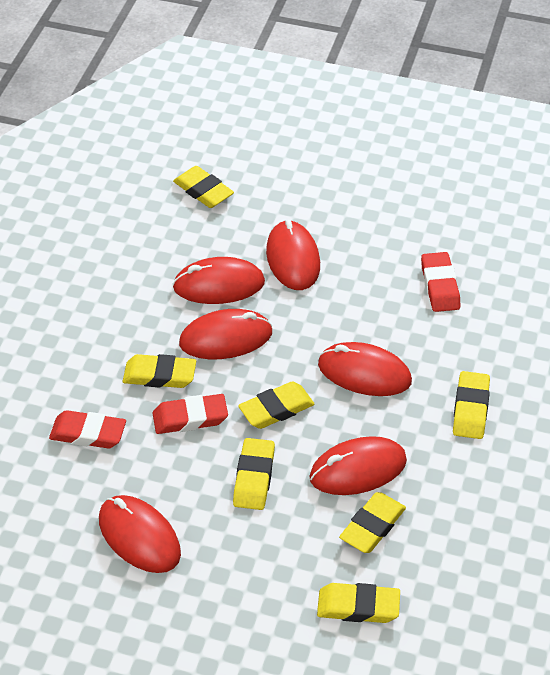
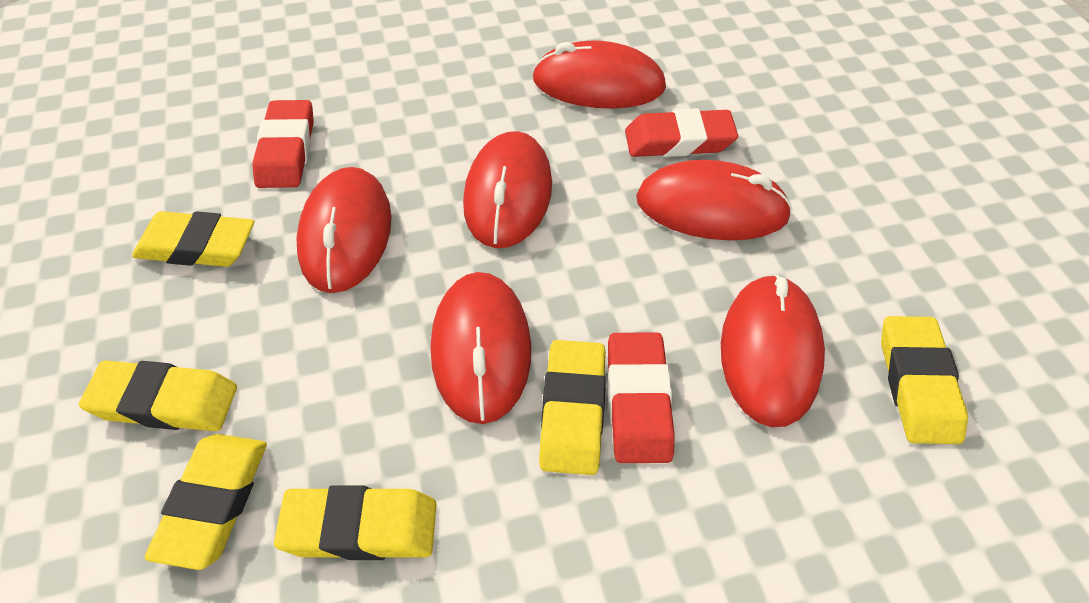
yellow eraser: 7 -> 6

